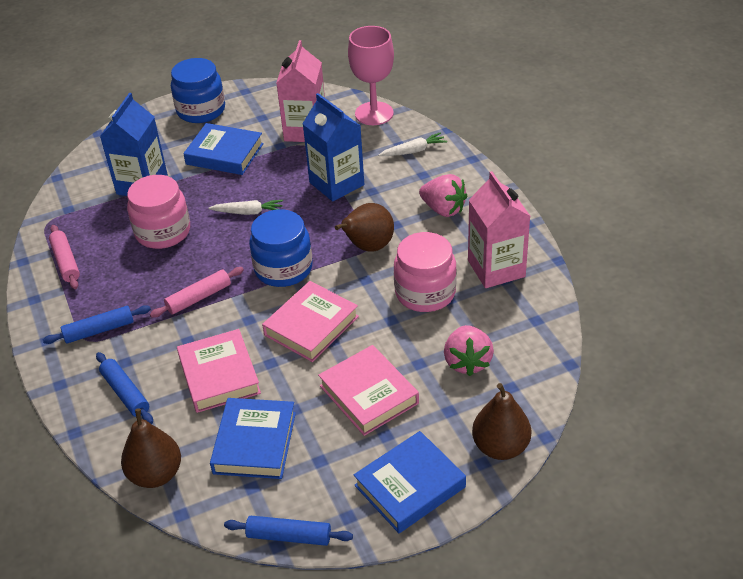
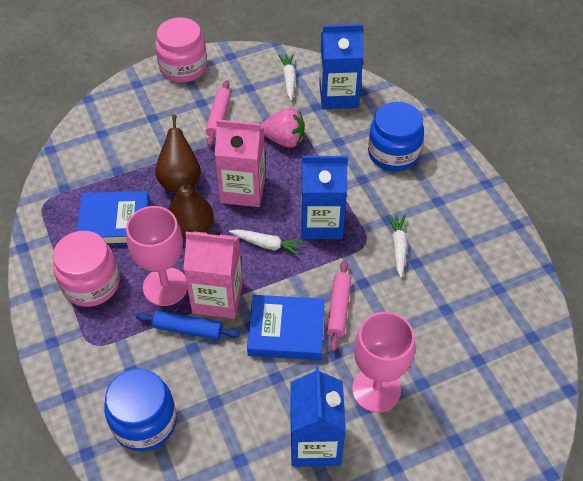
blue book: 3 -> 2
blue carton: 2 -> 3
blue rolling pin: 3 -> 1
brown pear: 3 -> 2
pink book: 3 -> 0
pink goblet: 1 -> 2
pink strawberry: 2 -> 1
white carrot: 2 -> 3

